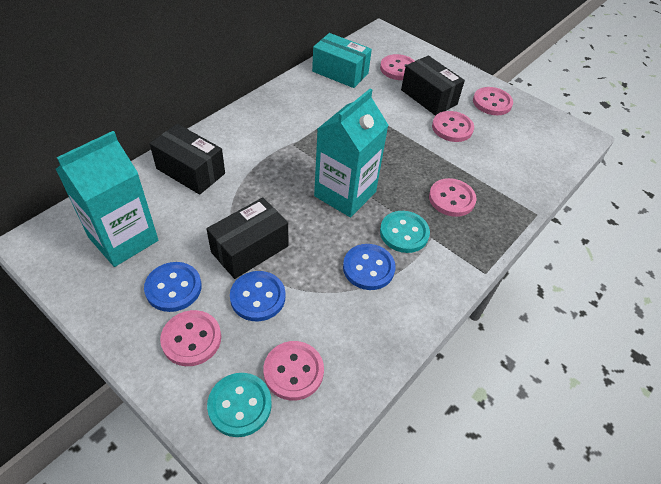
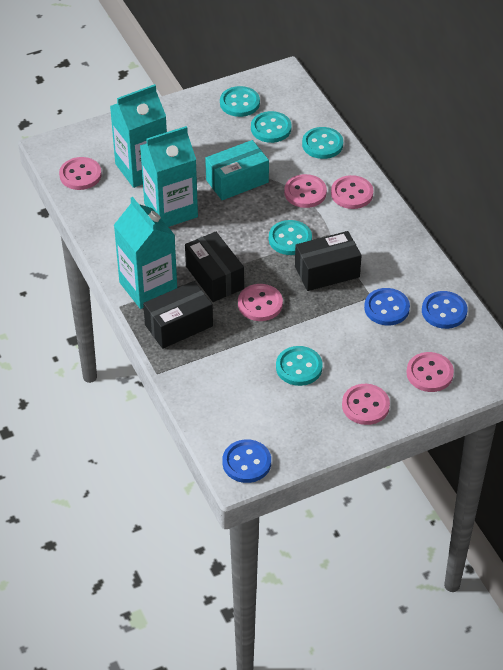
turquoise button: 2 -> 5
turquoise carton: 2 -> 3

